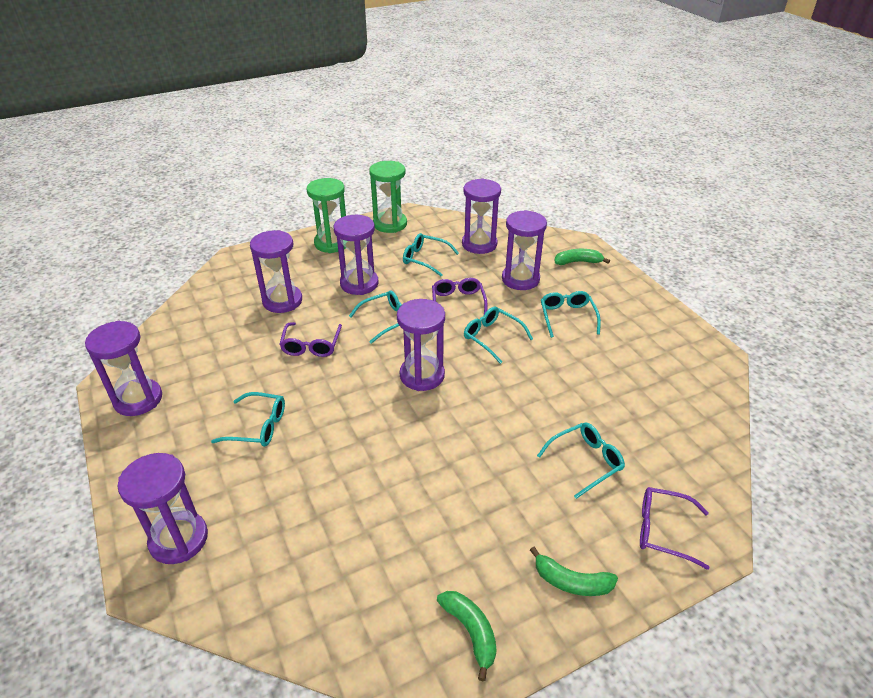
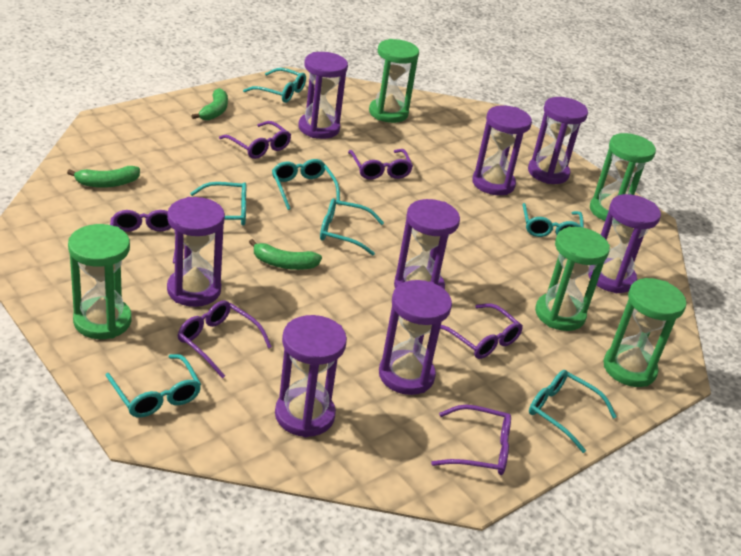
green hourglass: 2 -> 5
purple glasses: 3 -> 6
purple hourglass: 7 -> 8
turquoise glasses: 6 -> 7

